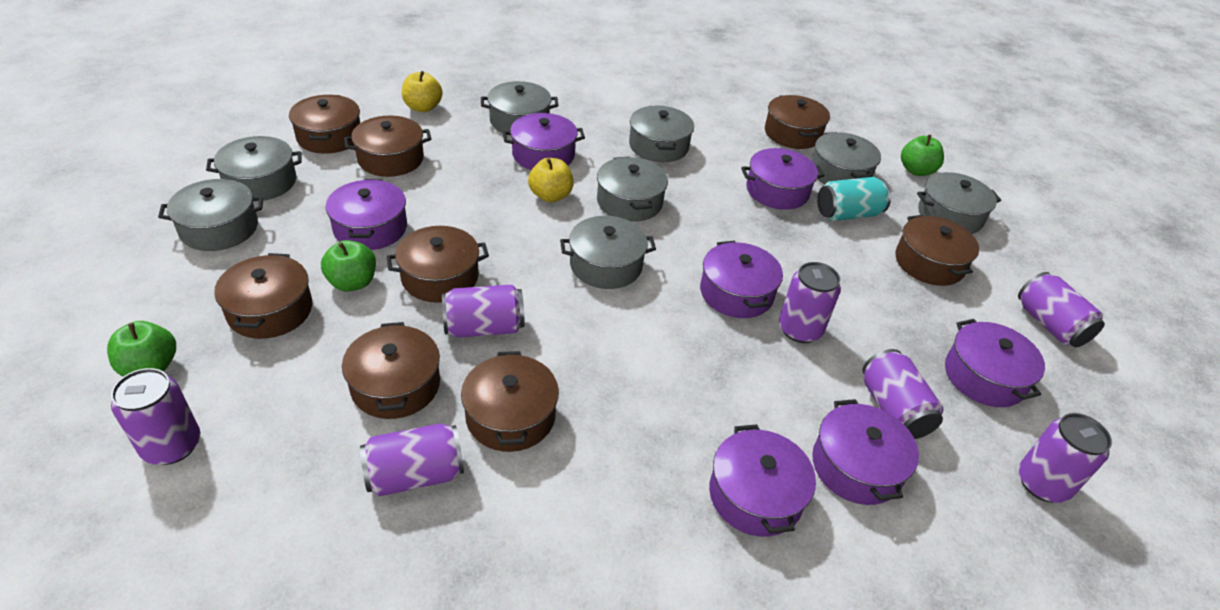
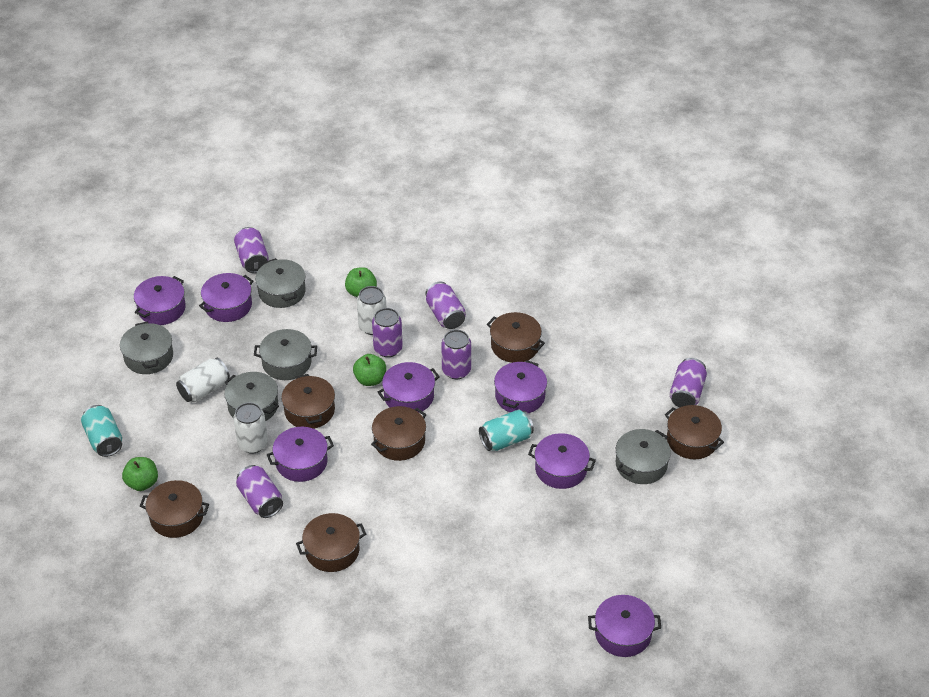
brown pot: 8 -> 6
grey pot: 8 -> 5
purple can: 7 -> 6
turquoise can: 1 -> 2
white can: 0 -> 3
yellow apple: 2 -> 0

